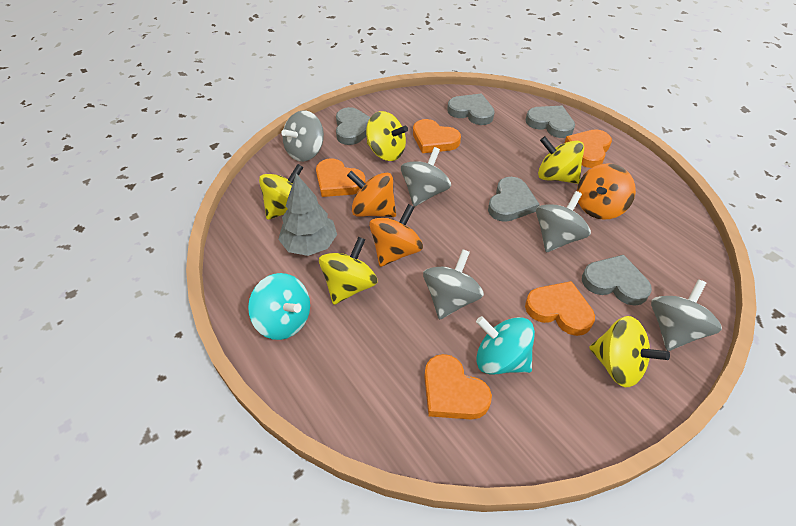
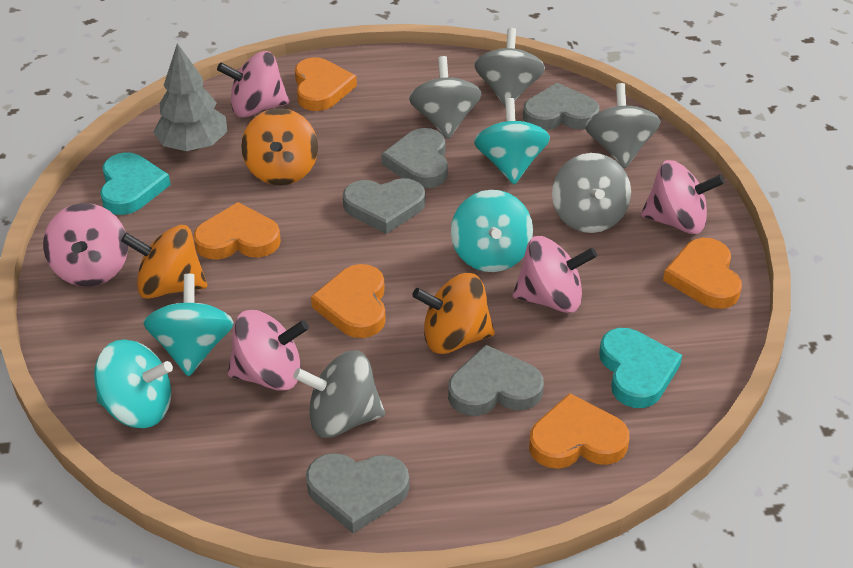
pink spinning top: 0 -> 5
turquoise heart: 0 -> 2
turquoise spinning top: 2 -> 4
yellow spinning top: 5 -> 0

